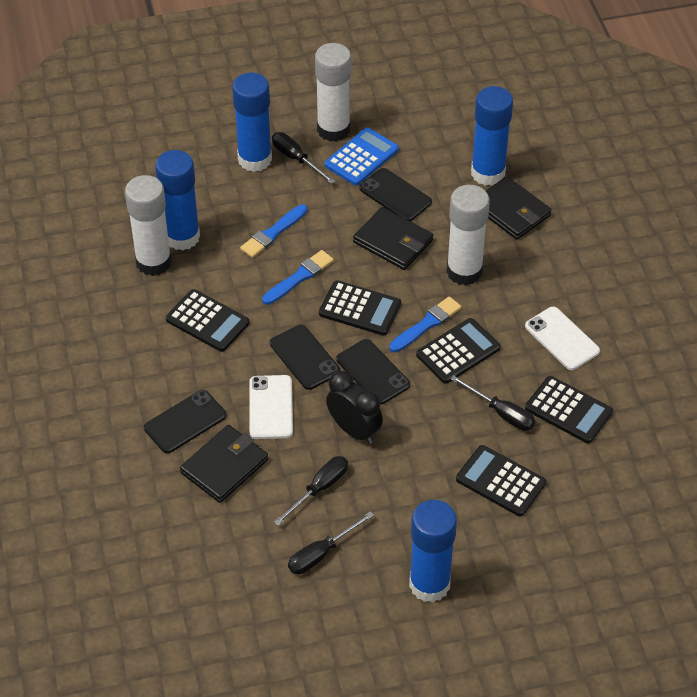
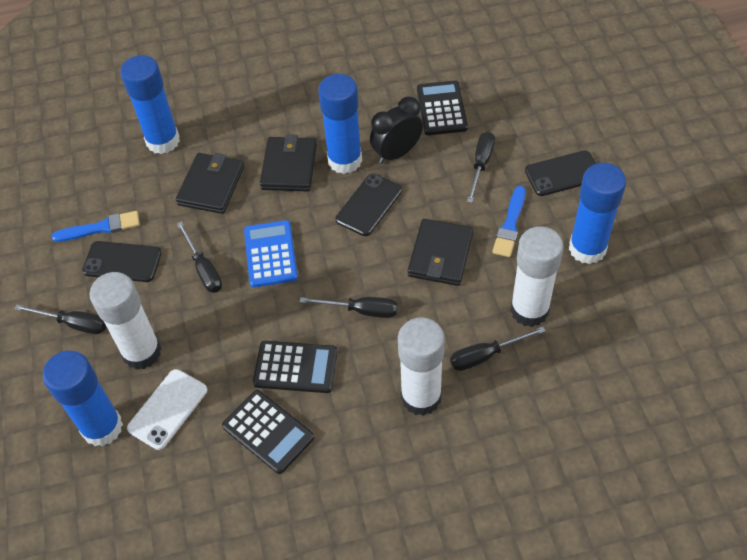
black calculator: 5 -> 3
black phone: 4 -> 3
black screwdriver: 4 -> 5
blue brush: 3 -> 2
white phone: 2 -> 1

